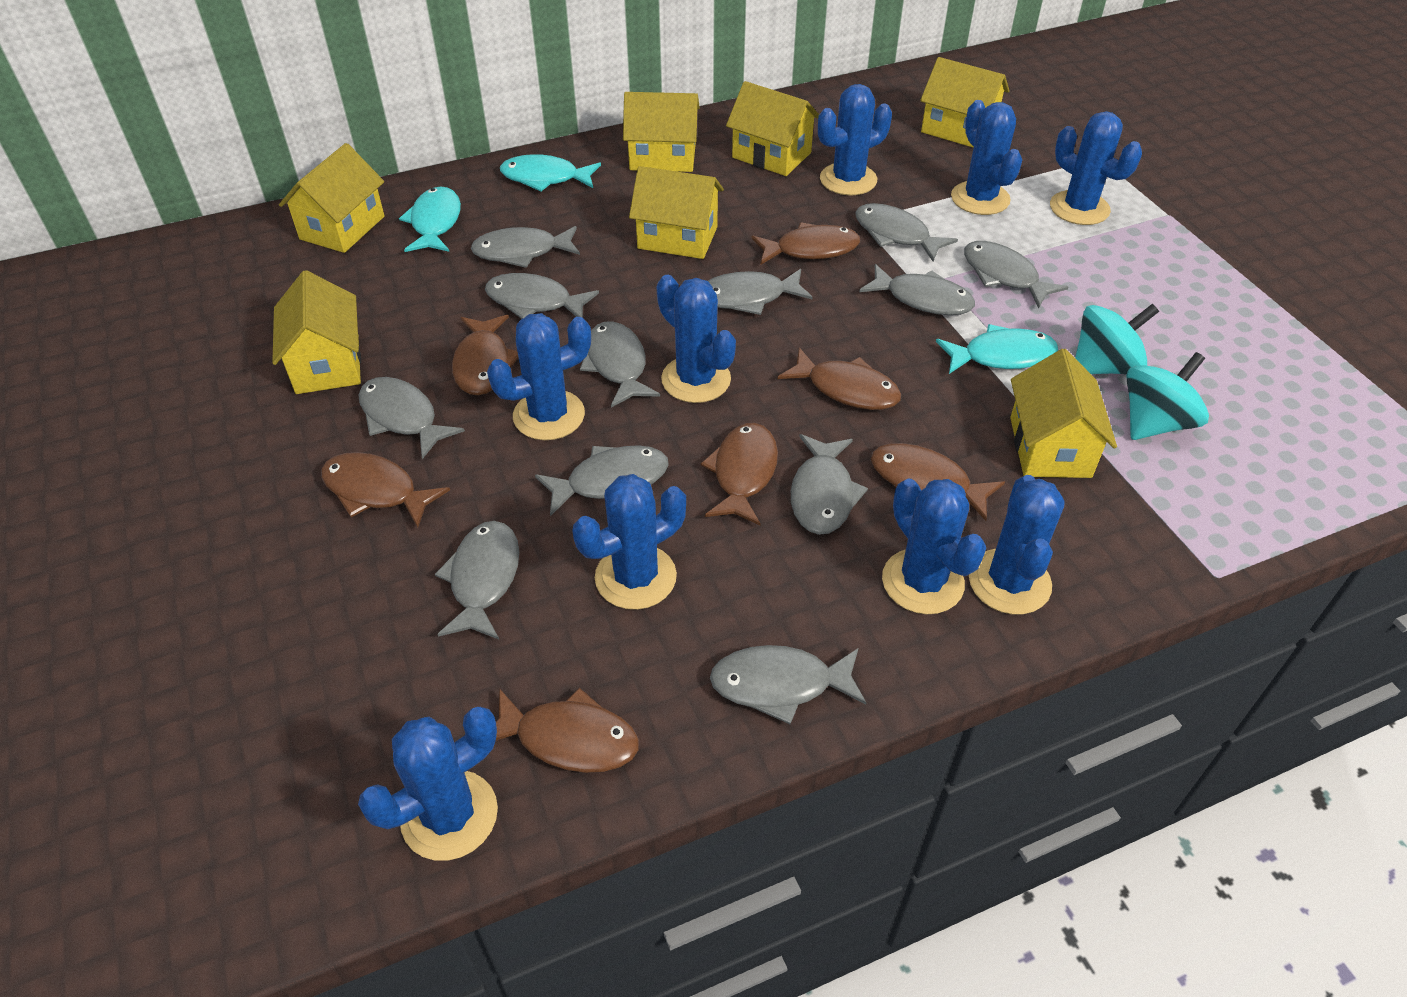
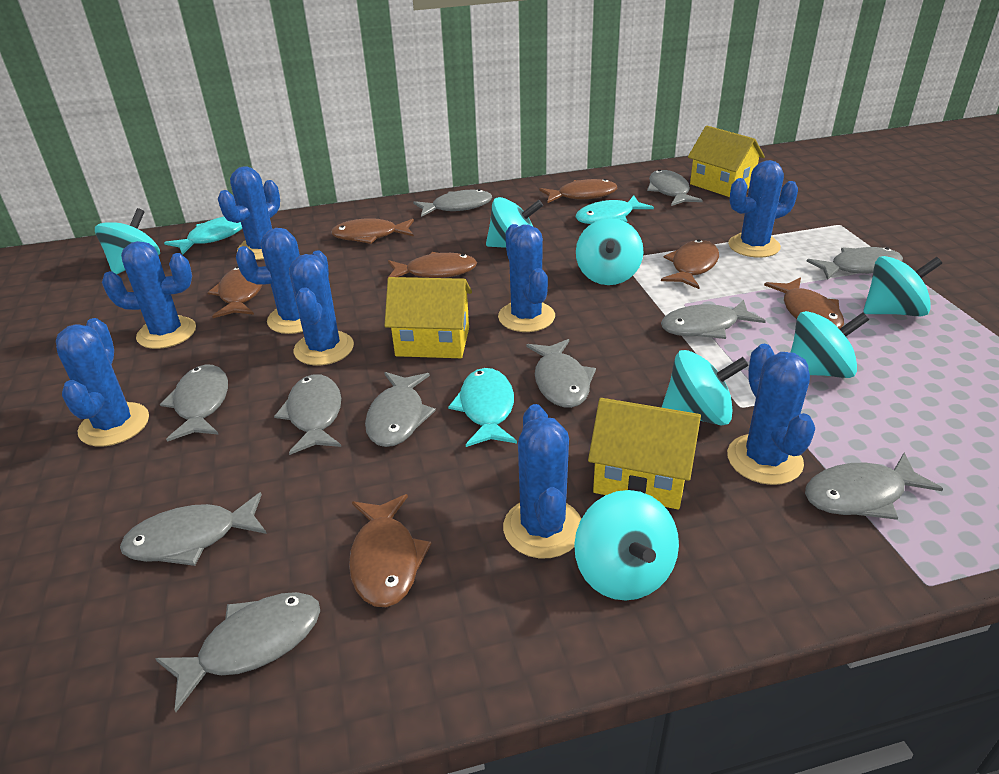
grey fish: 12 -> 11
turquoise spinning top: 2 -> 7
yellow house: 7 -> 3

